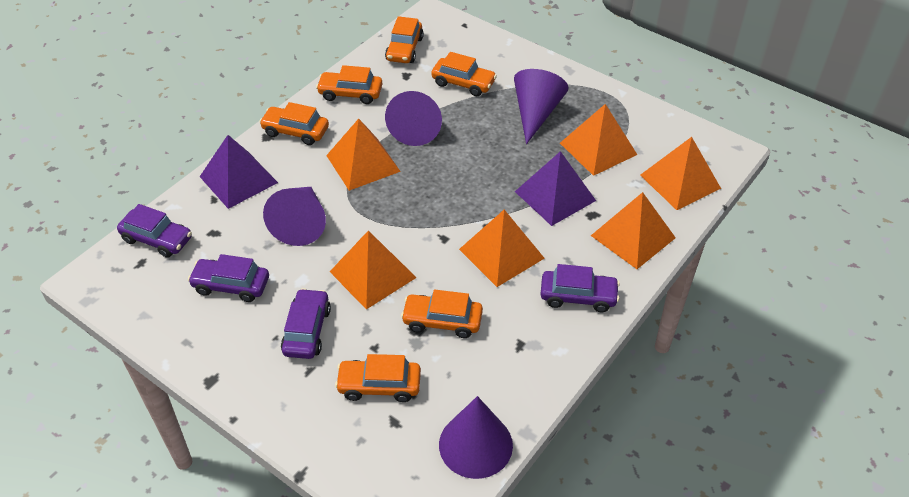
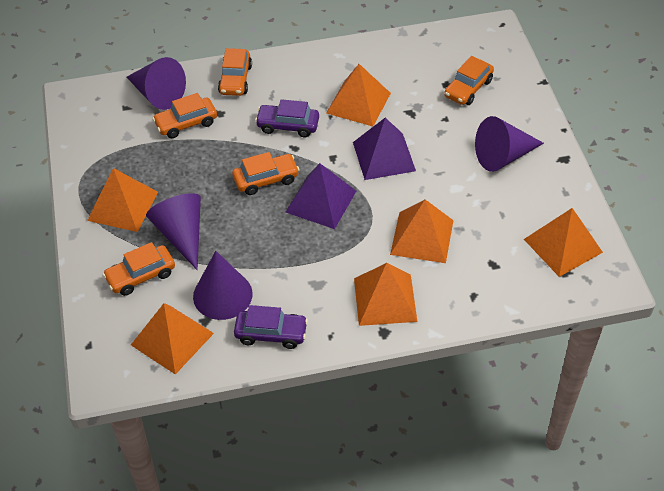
orange car: 6 -> 5
purple car: 4 -> 2

